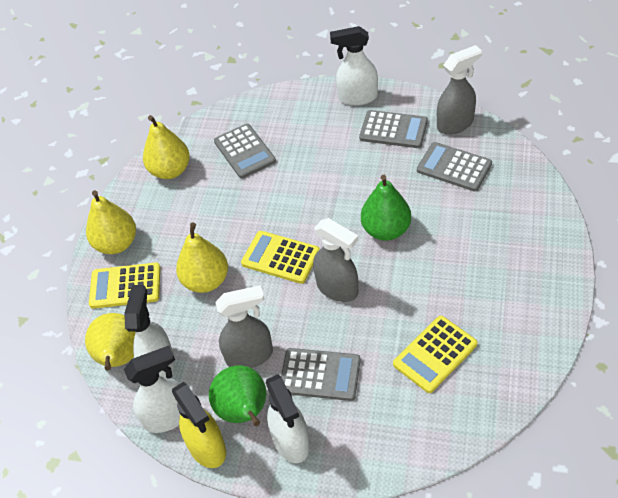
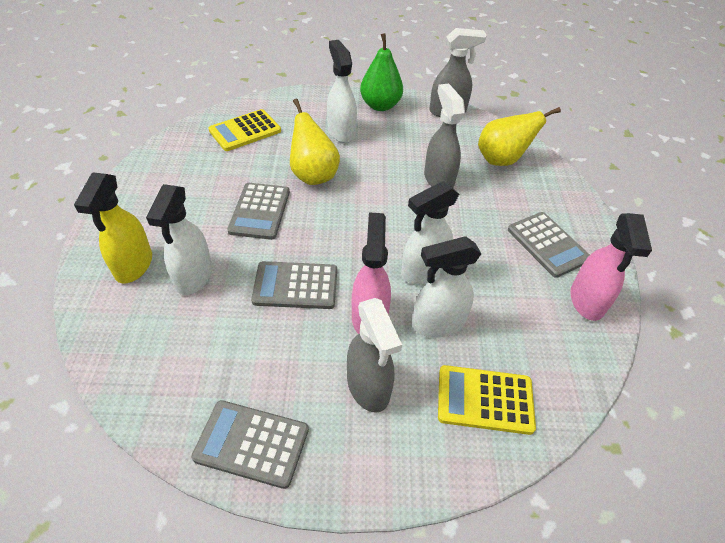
green pear: 2 -> 1
pink spray bottle: 0 -> 2
yellow calculator: 3 -> 2
yellow pear: 4 -> 2

